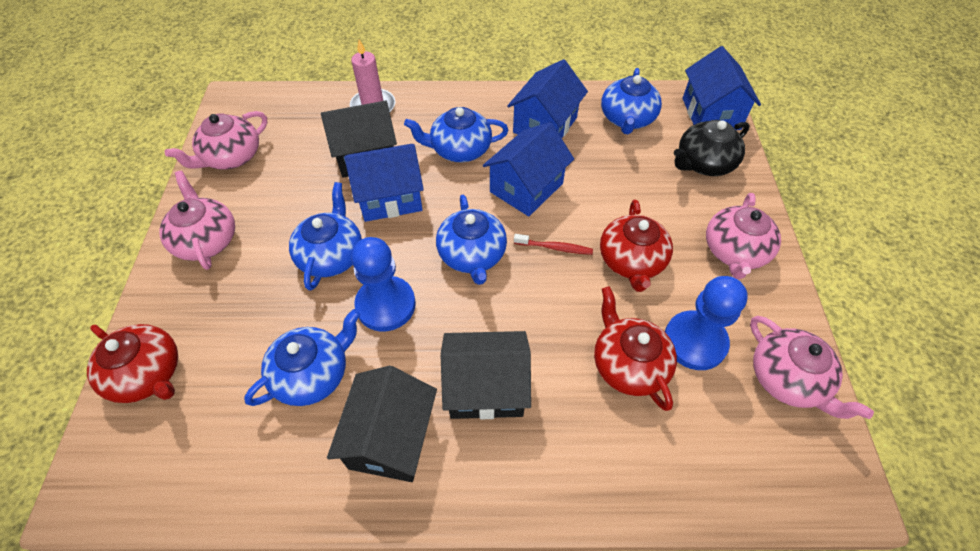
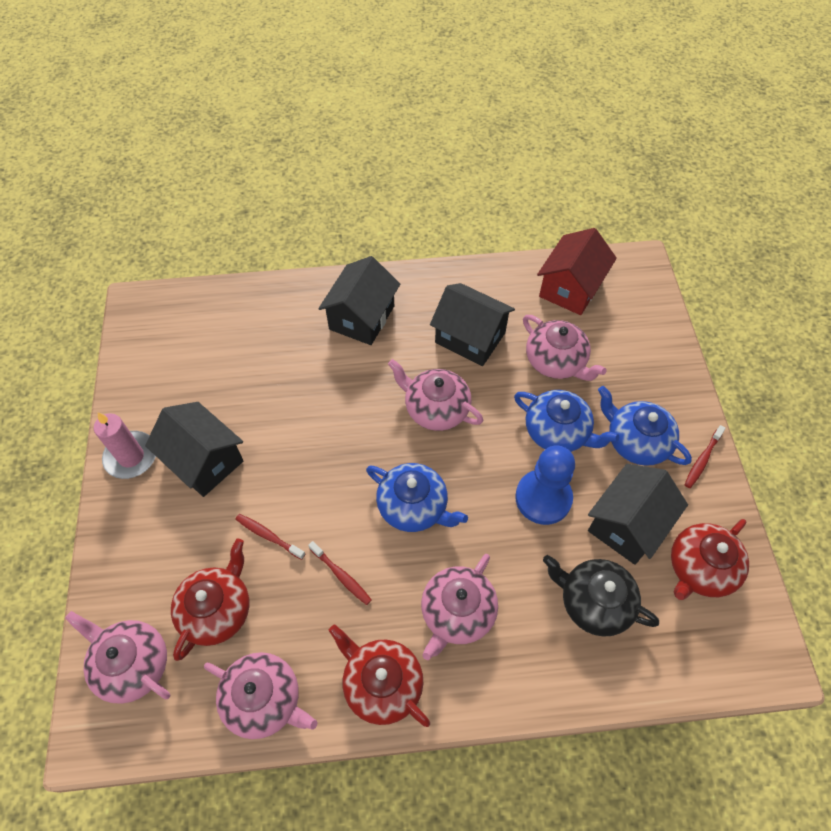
black house: 3 -> 4
blue house: 4 -> 0
blue pawn: 2 -> 1
blue teapot: 5 -> 3
pink teapot: 4 -> 5
red house: 0 -> 1
red toothbrush: 1 -> 3

